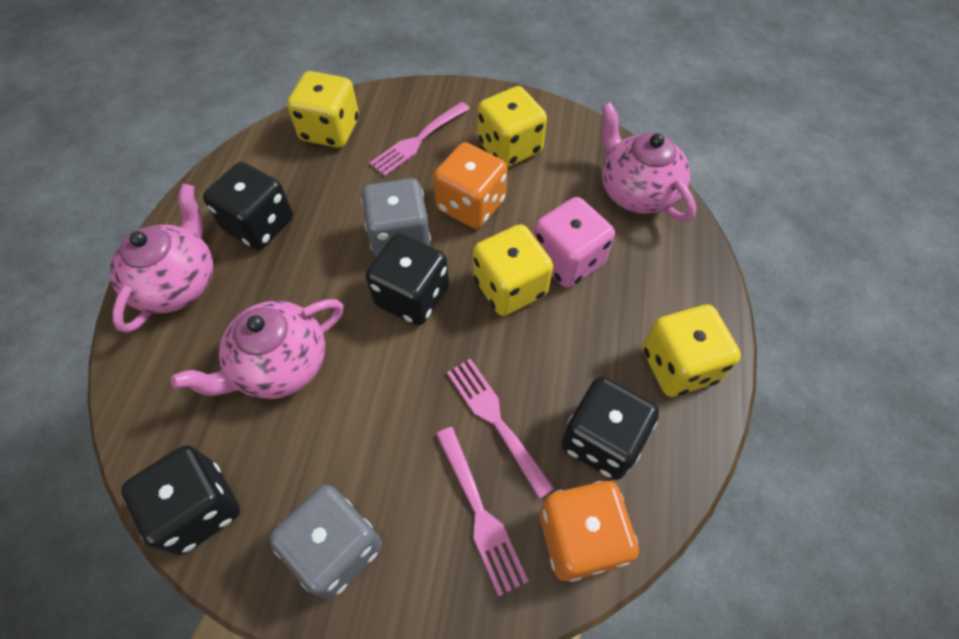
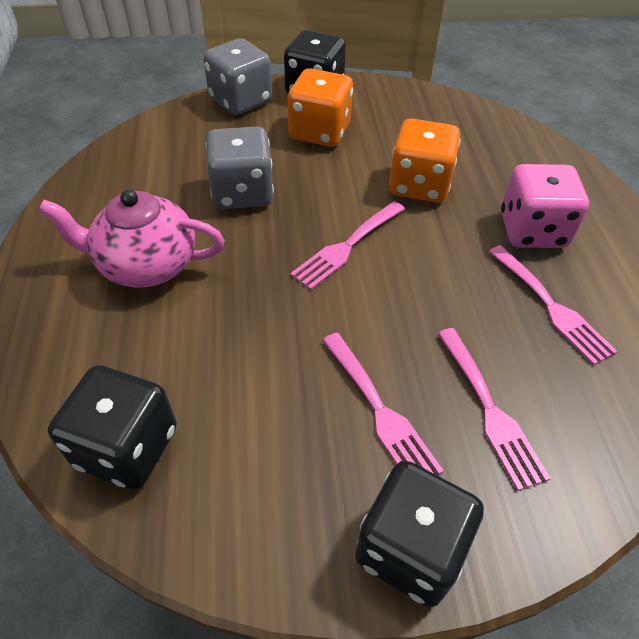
black dice: 4 -> 3
pink fork: 3 -> 4
pink teapot: 3 -> 1
yellow dice: 4 -> 0

